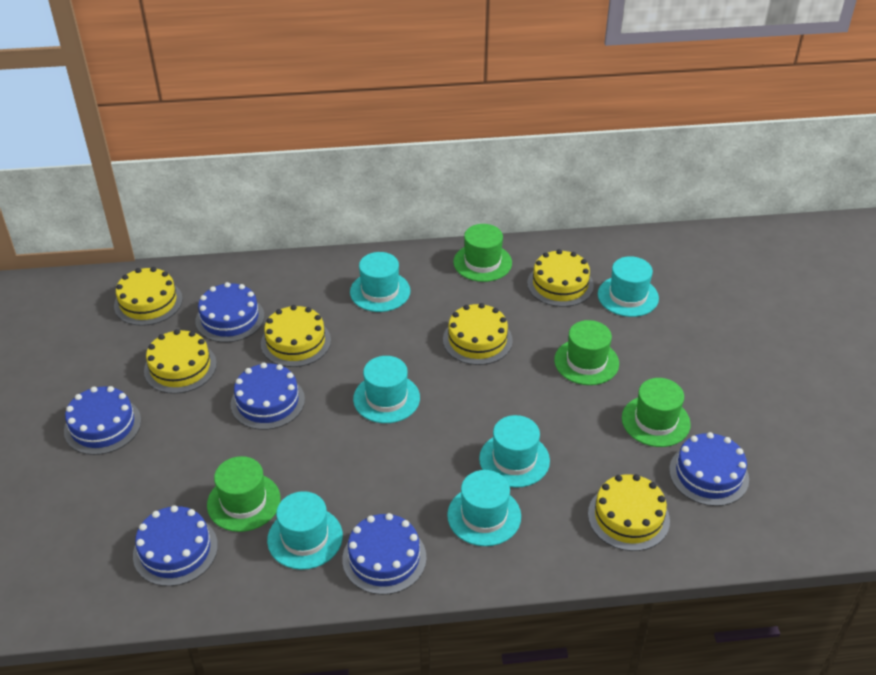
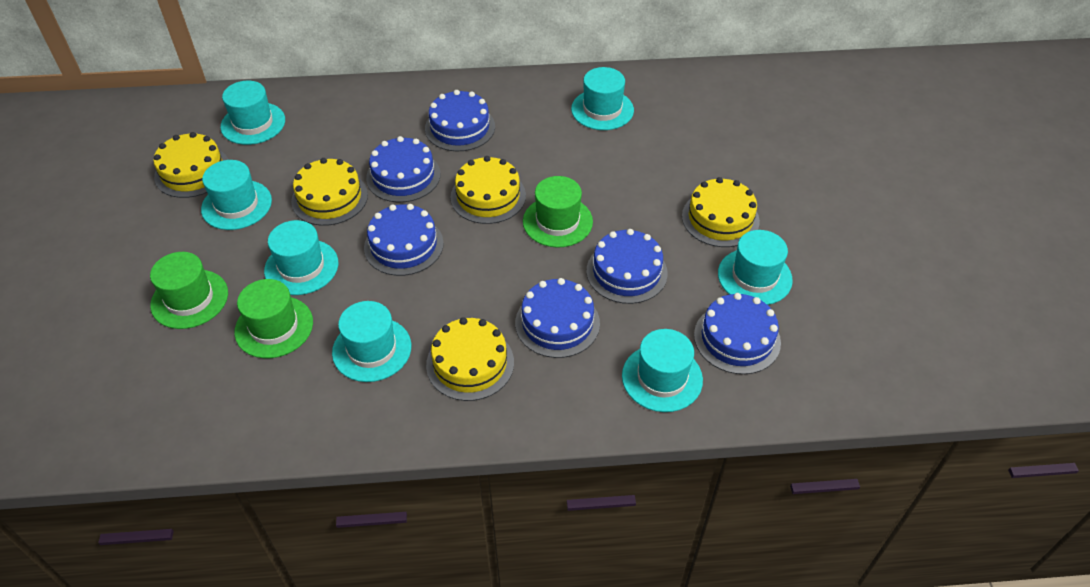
green hat: 4 -> 3
turquoise hat: 6 -> 7
yellow cake: 6 -> 5

